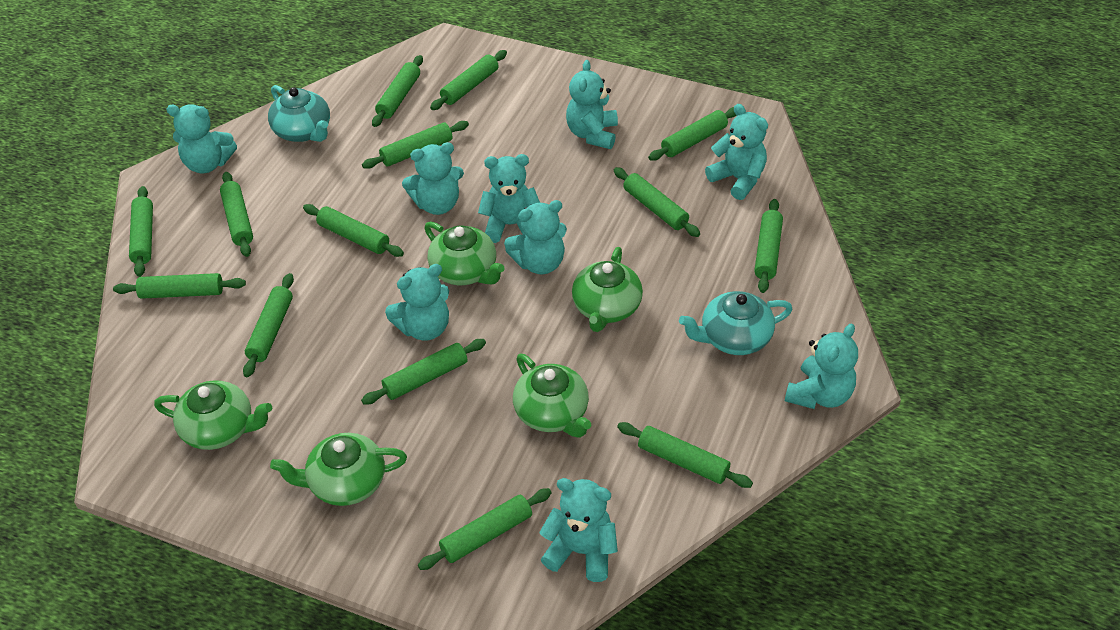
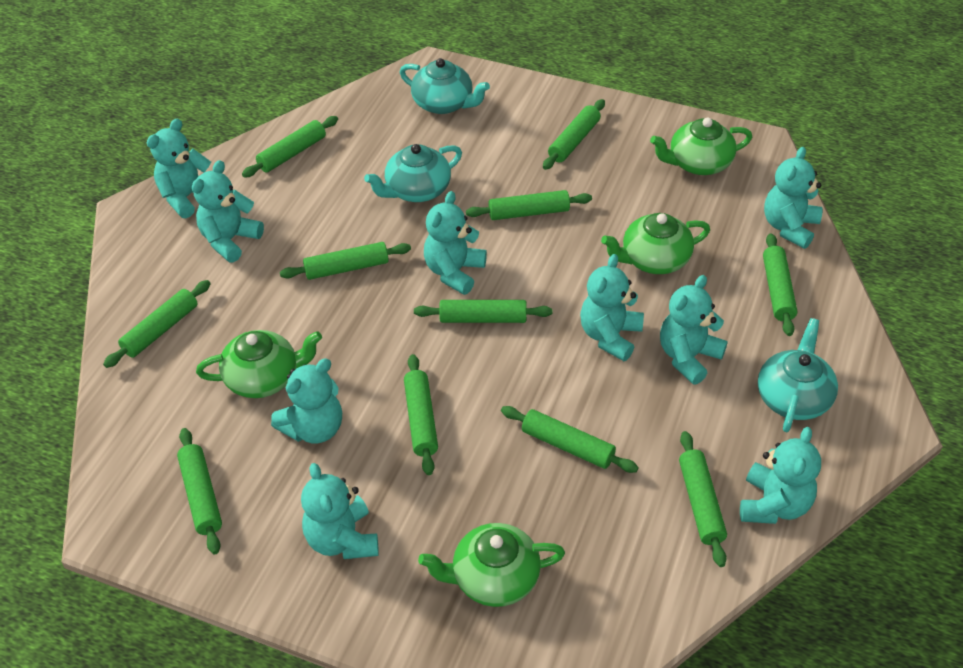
green rolling pin: 14 -> 11
green teapot: 5 -> 4
turquoise teapot: 2 -> 3

